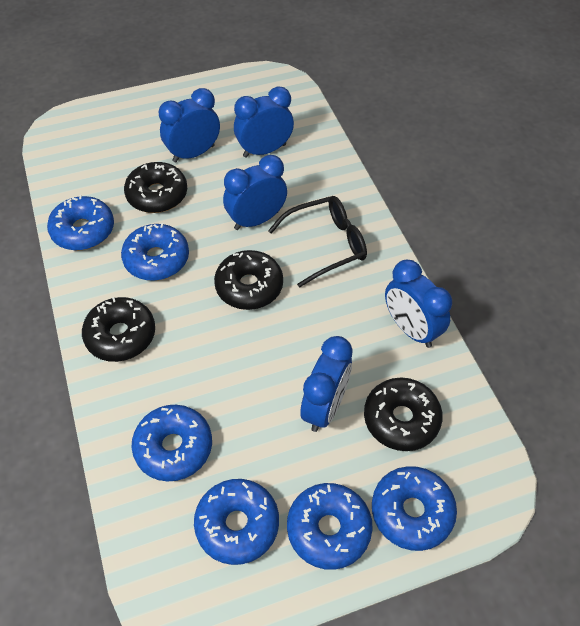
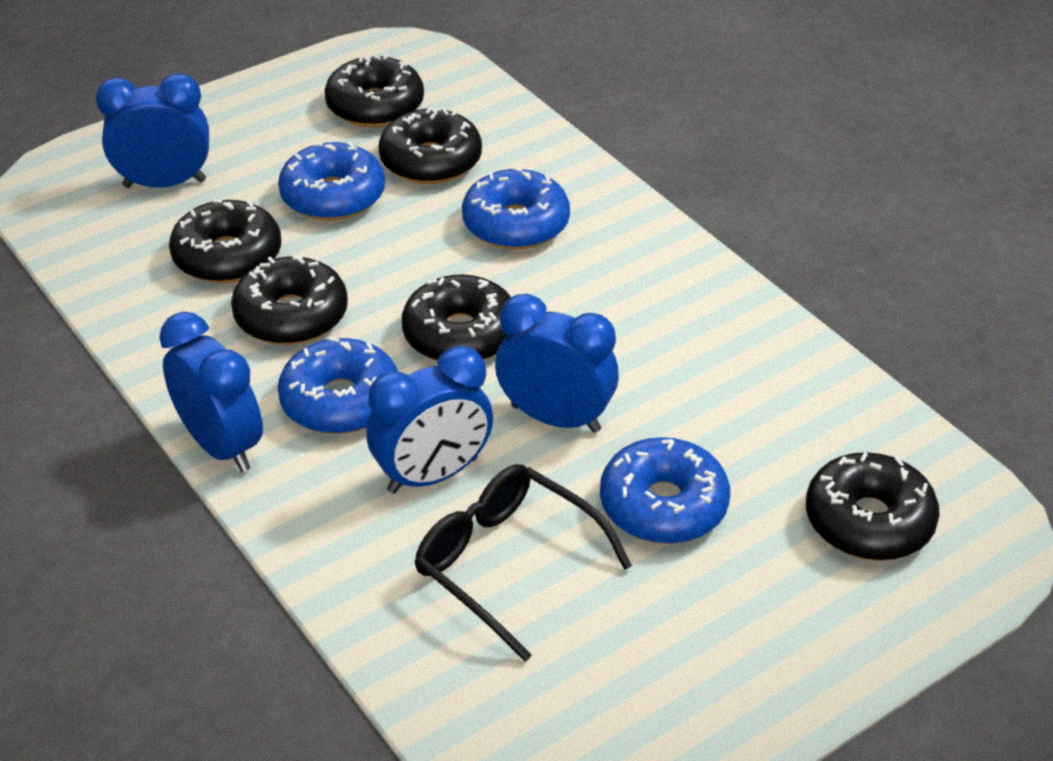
black donut: 4 -> 6
blue clock: 5 -> 4
blue donut: 6 -> 4

